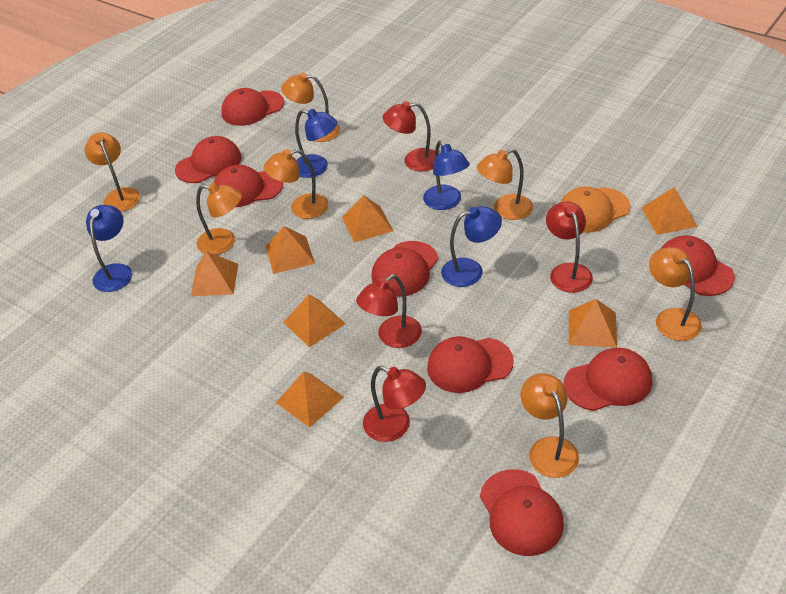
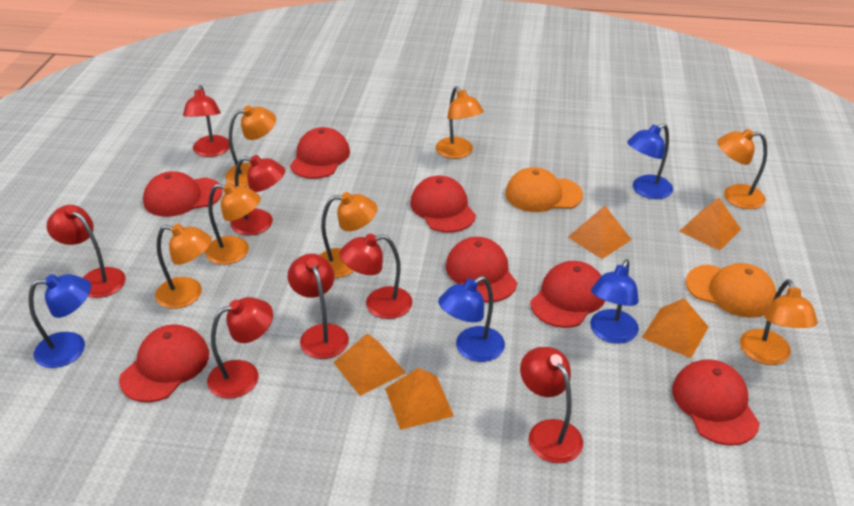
orange cap: 1 -> 2
orange pyramid: 7 -> 5
red cap: 8 -> 7
red lamp: 4 -> 7

